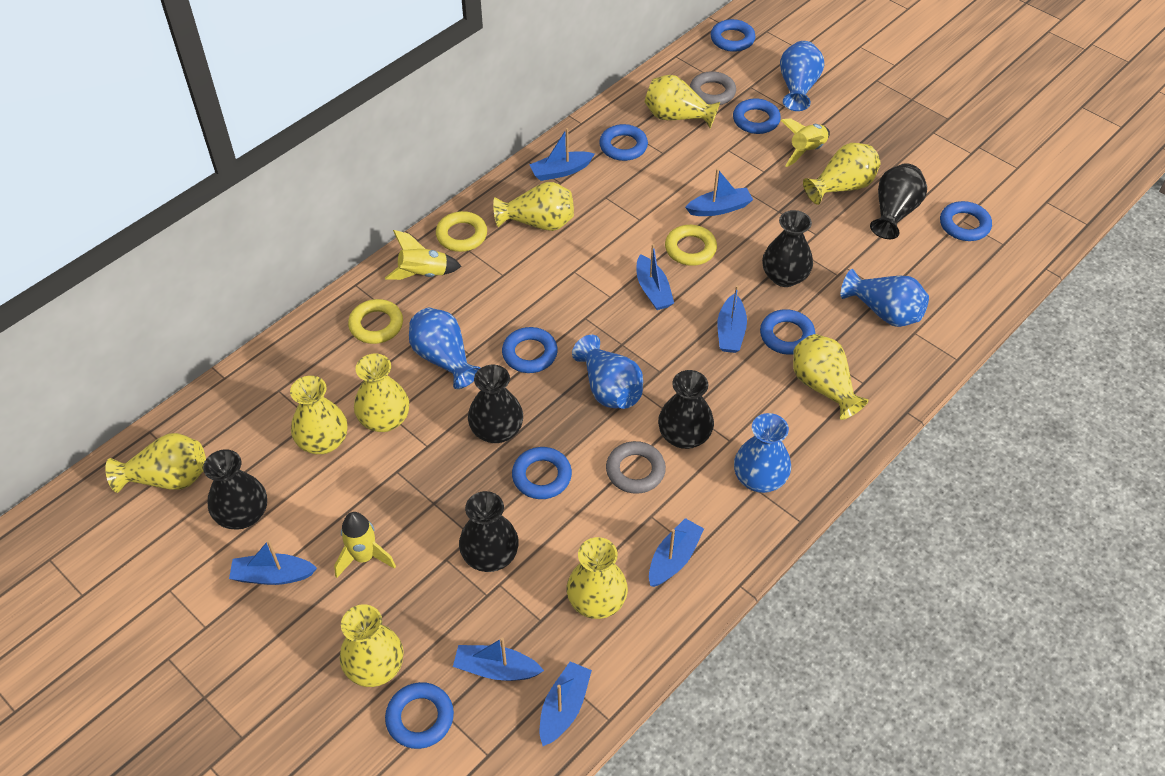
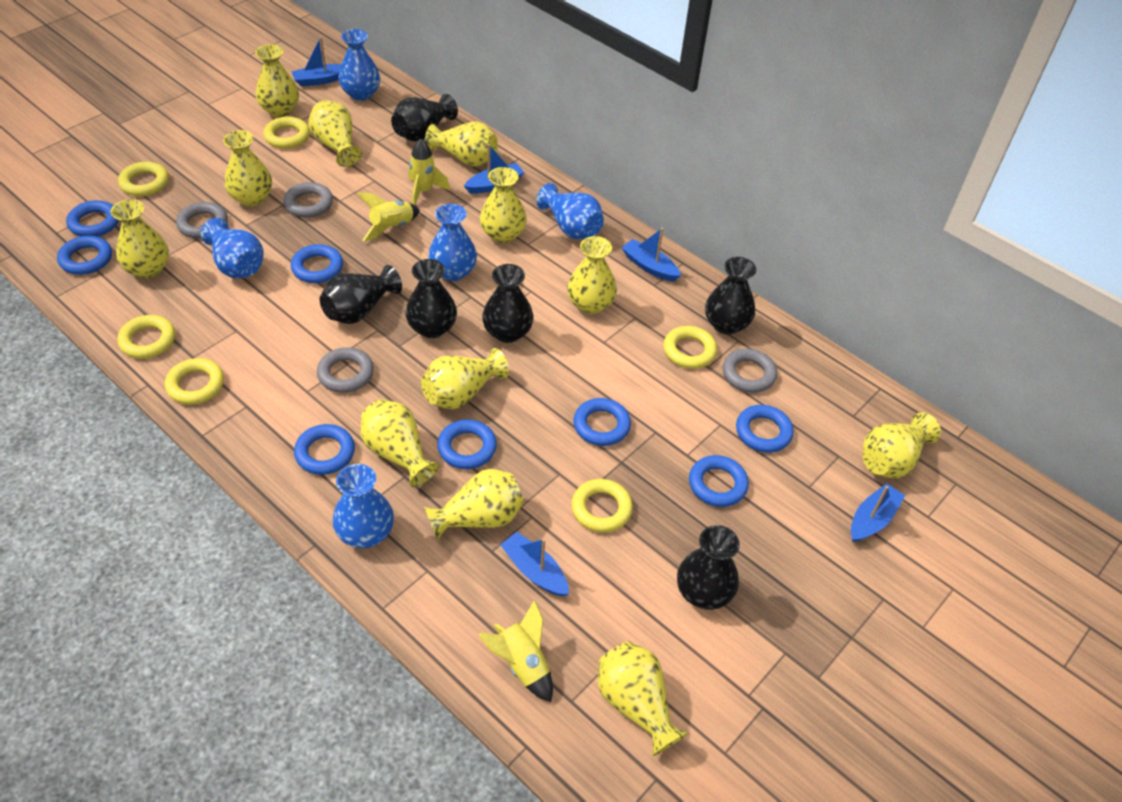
blue boat: 8 -> 5
grey ring: 2 -> 4
yellow ring: 3 -> 6
yellow vase: 9 -> 12

